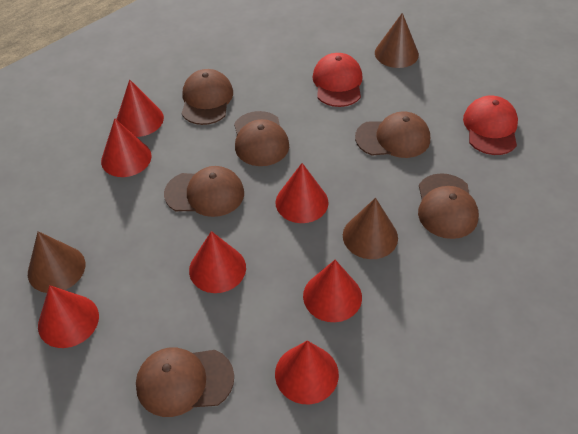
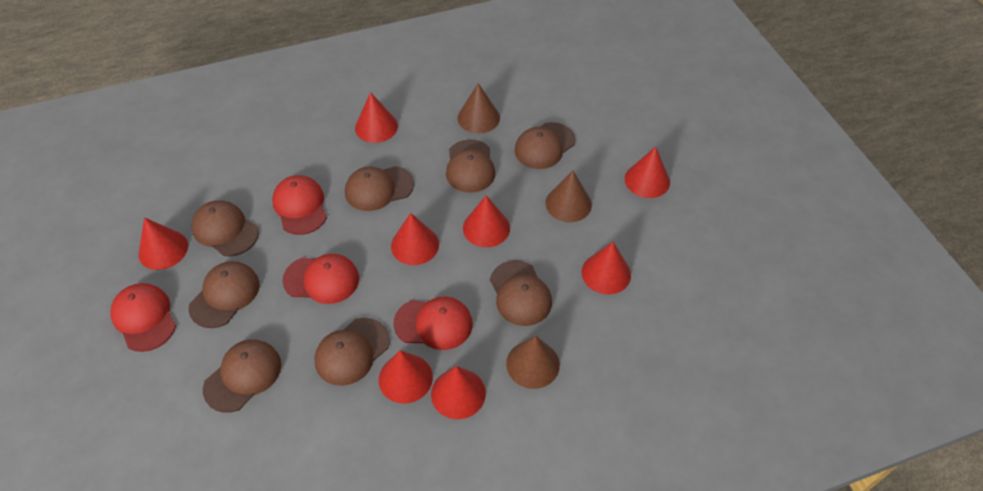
brown cap: 6 -> 8
red cap: 2 -> 4
red cone: 7 -> 8

